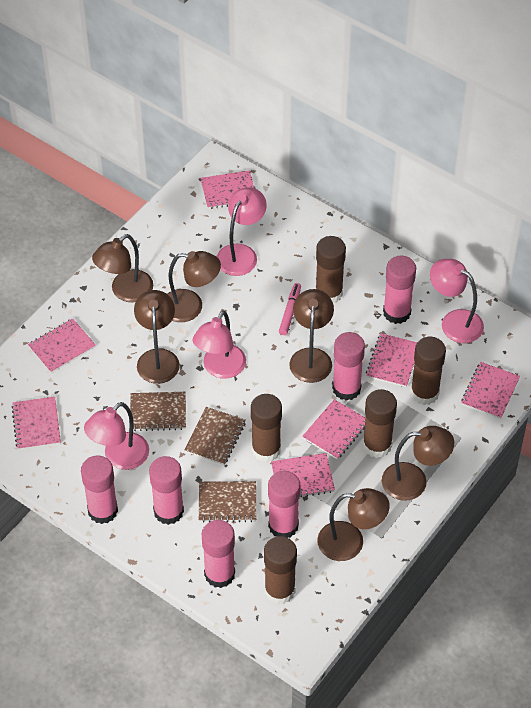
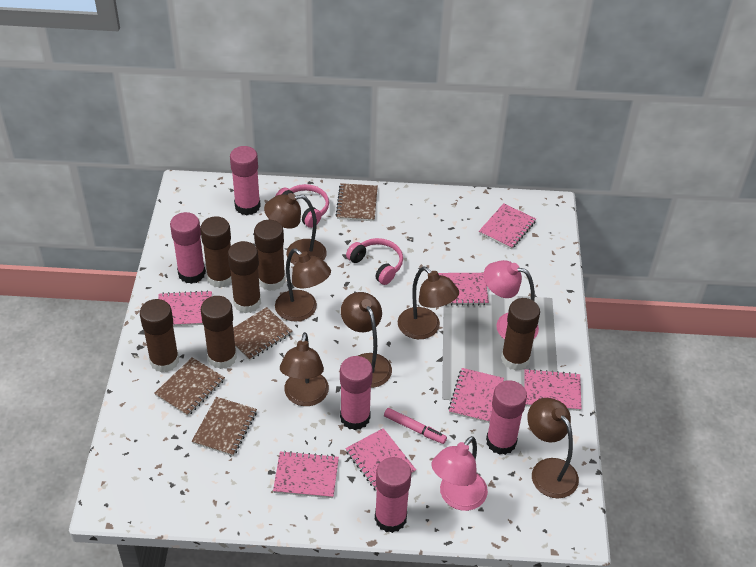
brown glue stick: 5 -> 6
brown notebook: 3 -> 4
pink glue stick: 6 -> 5
pink headphones: 0 -> 2
pink lamp: 4 -> 2

